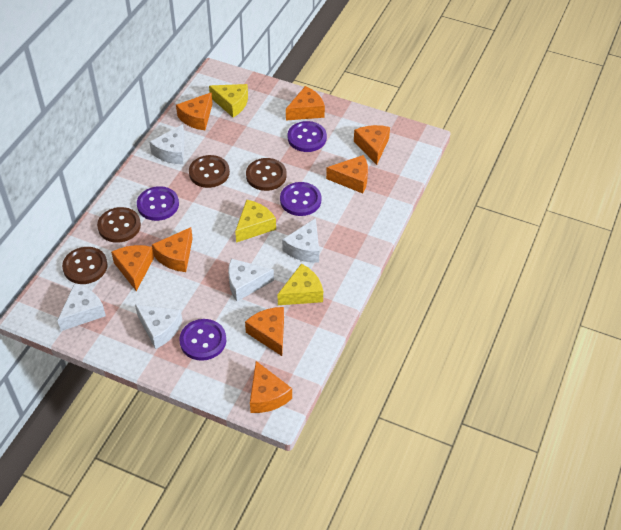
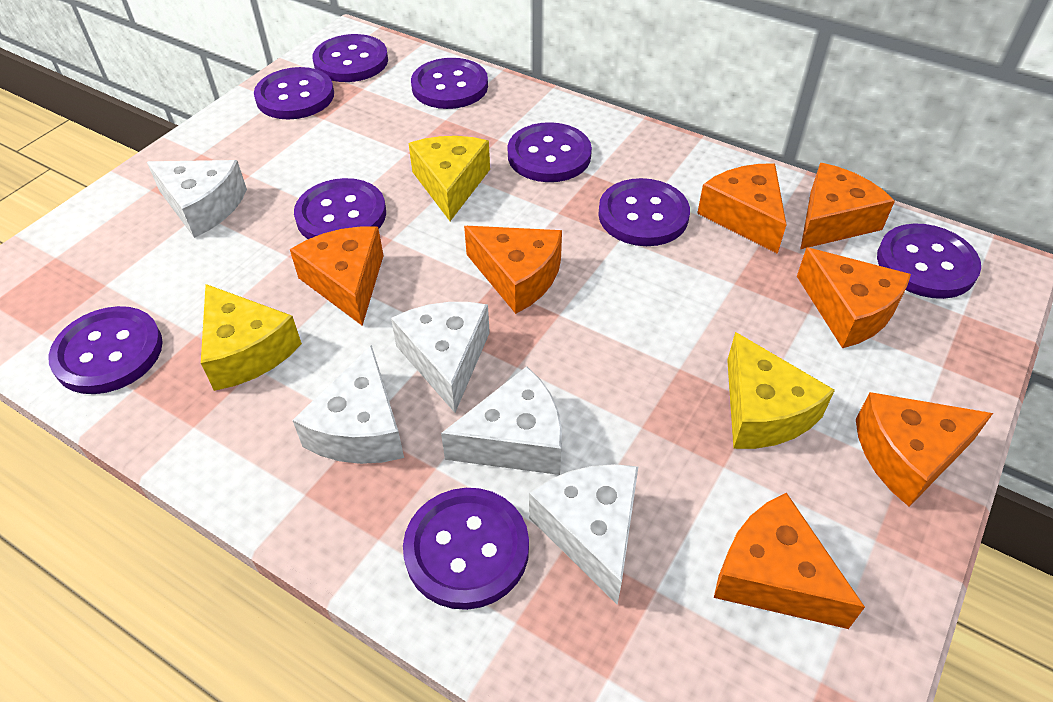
brown button: 4 -> 0
orange cheese: 8 -> 7
purple button: 4 -> 9

